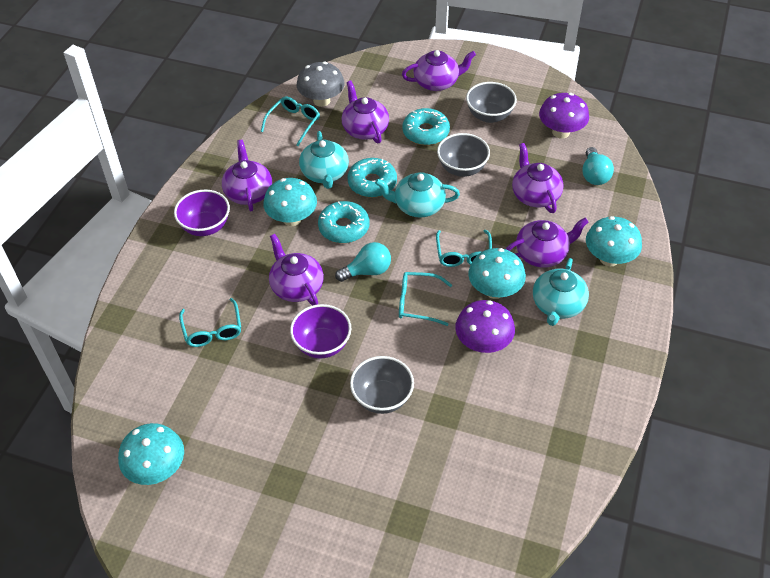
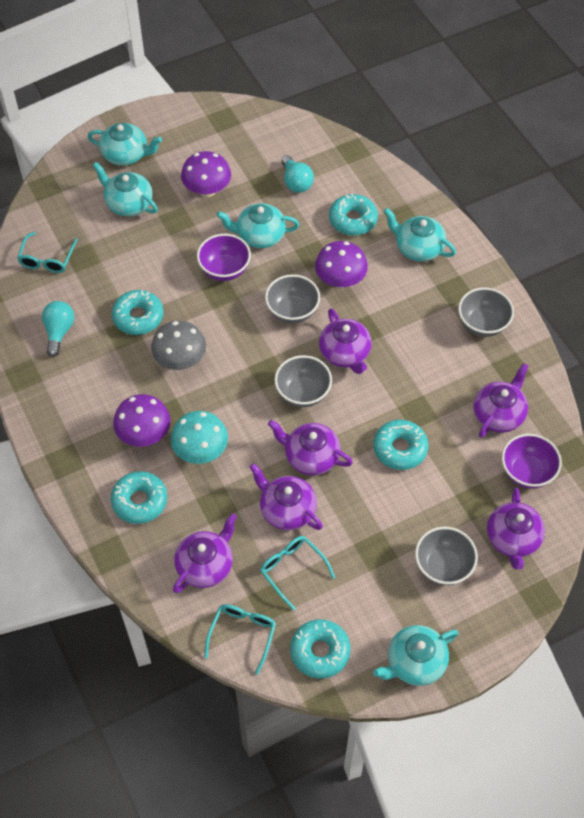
grey bowl: 3 -> 4
purple mushroom: 2 -> 3
turquoise donut: 3 -> 5
turquoise glasses: 4 -> 3
turquoise mushroom: 4 -> 1
turquoise teapot: 3 -> 5

